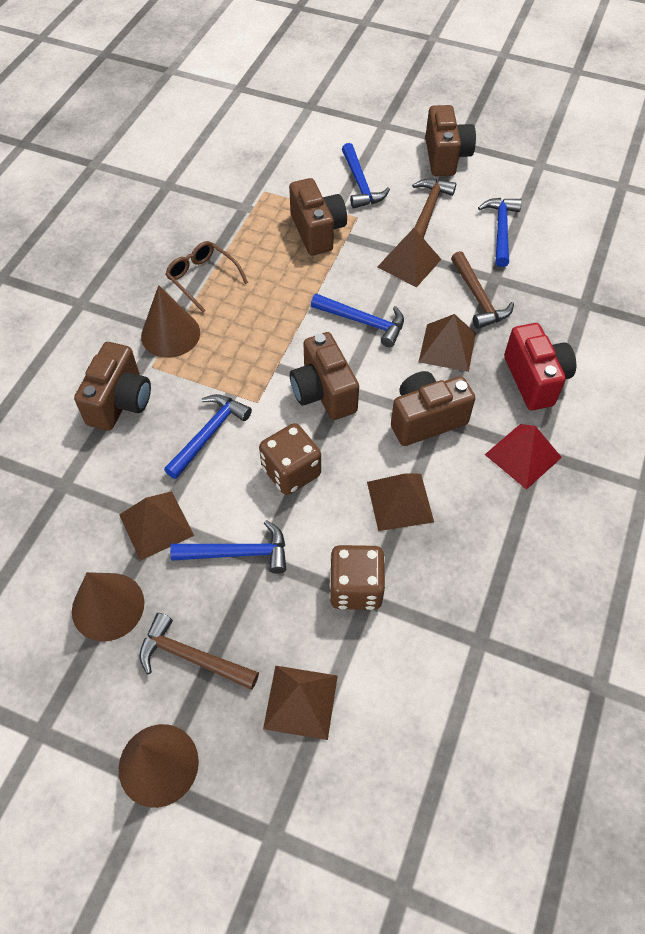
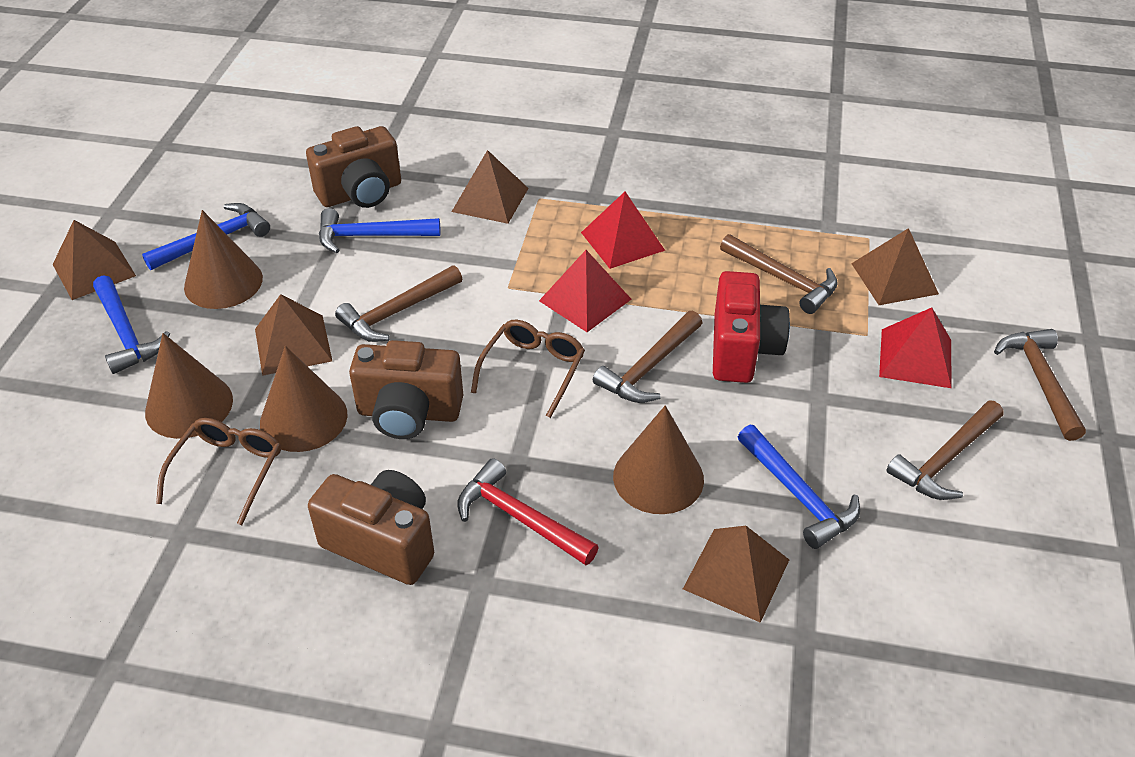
blue hammer: 5 -> 4
brown camera: 5 -> 3
brown cone: 3 -> 4
brown dice: 2 -> 0
brown glasses: 1 -> 2
brown hammer: 3 -> 5
red hammer: 0 -> 1
red pyramid: 1 -> 3

